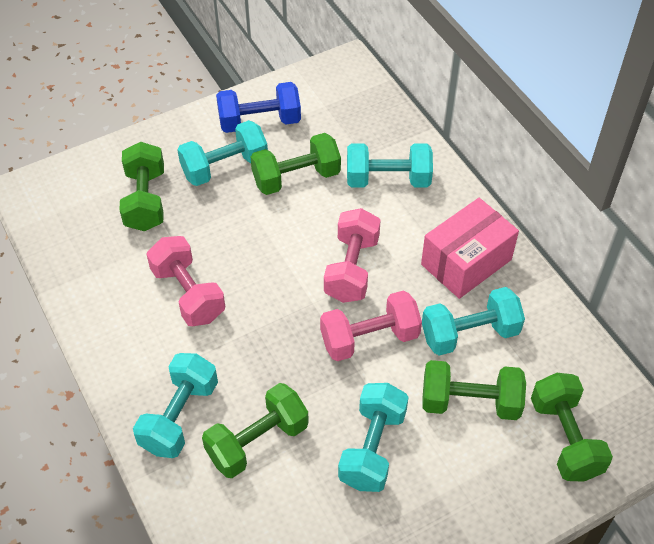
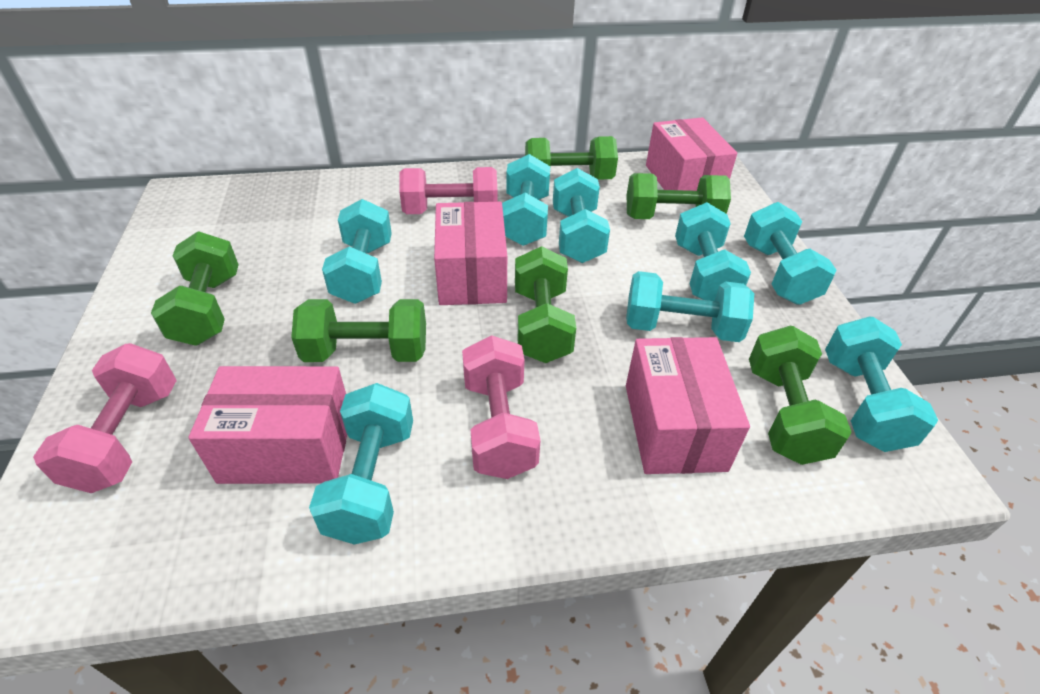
blue dumbbell: 1 -> 0
green dumbbell: 5 -> 6
pink box: 1 -> 4
turquoise dumbbell: 5 -> 8

